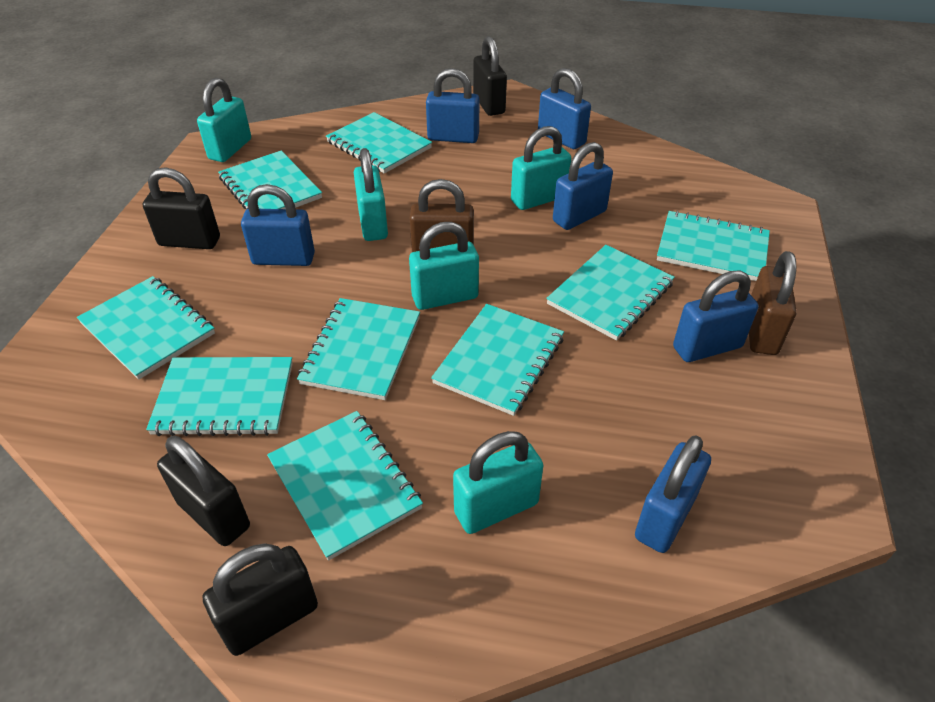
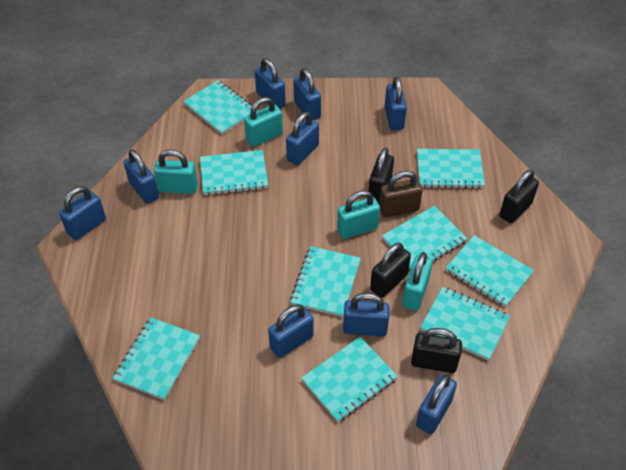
blue padlock: 6 -> 9
brown padlock: 2 -> 1
turquoise padlock: 5 -> 4

